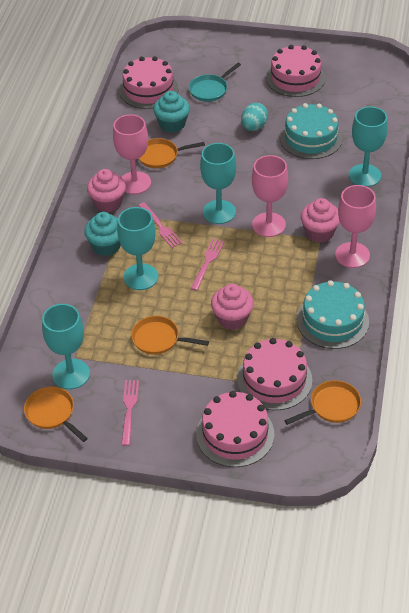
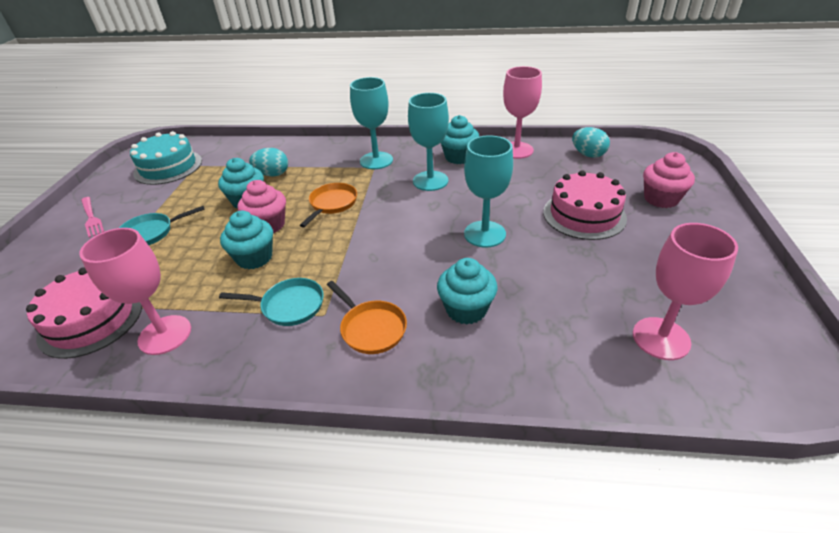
orange pan: 4 -> 2
pink cake: 4 -> 2
pink cupcake: 3 -> 2
pink fork: 3 -> 1
turquoise cake: 2 -> 1
turquoise cupcake: 2 -> 4
turquoise egg: 1 -> 2
turquoise goblet: 4 -> 3
turquoise pan: 1 -> 2

